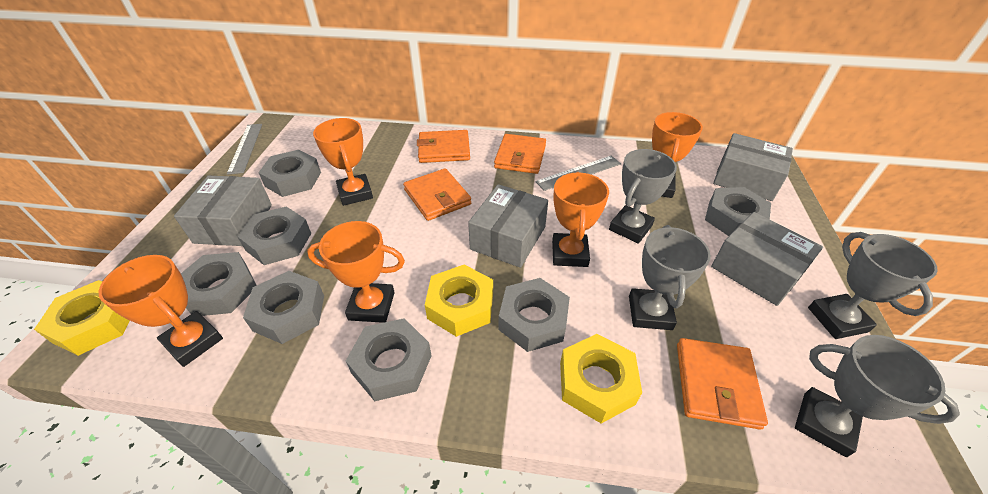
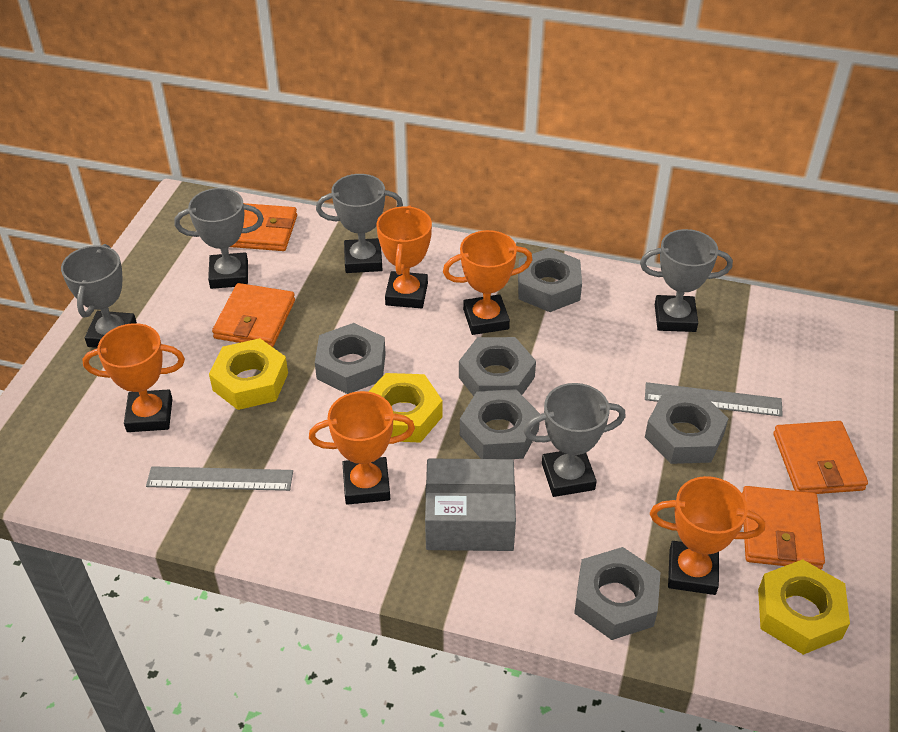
grey box: 4 -> 1
grey nut: 7 -> 6
grey trophy: 4 -> 5

